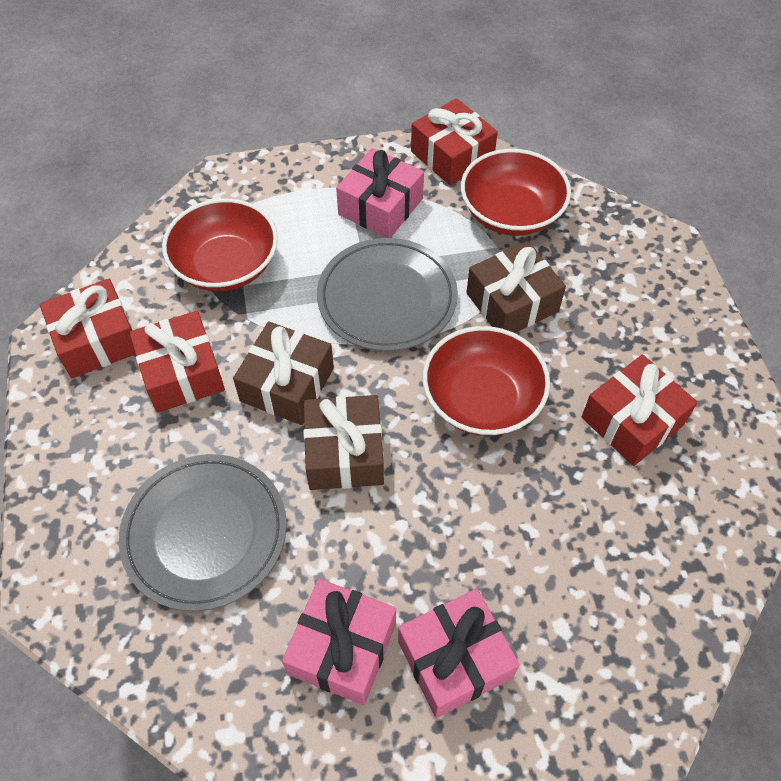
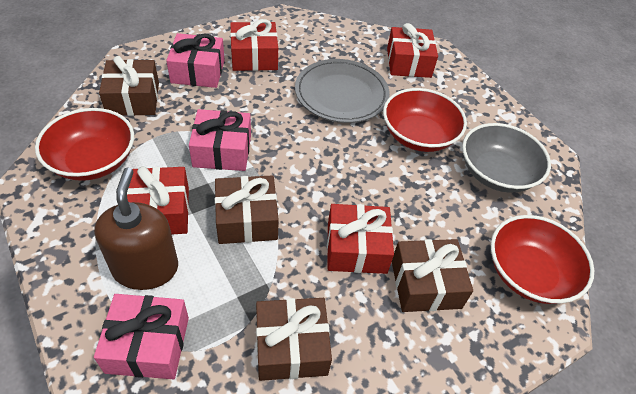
brown gift: 3 -> 4
brown soap dispenser: 0 -> 1
grey bowl: 0 -> 1
grey plate: 2 -> 1

